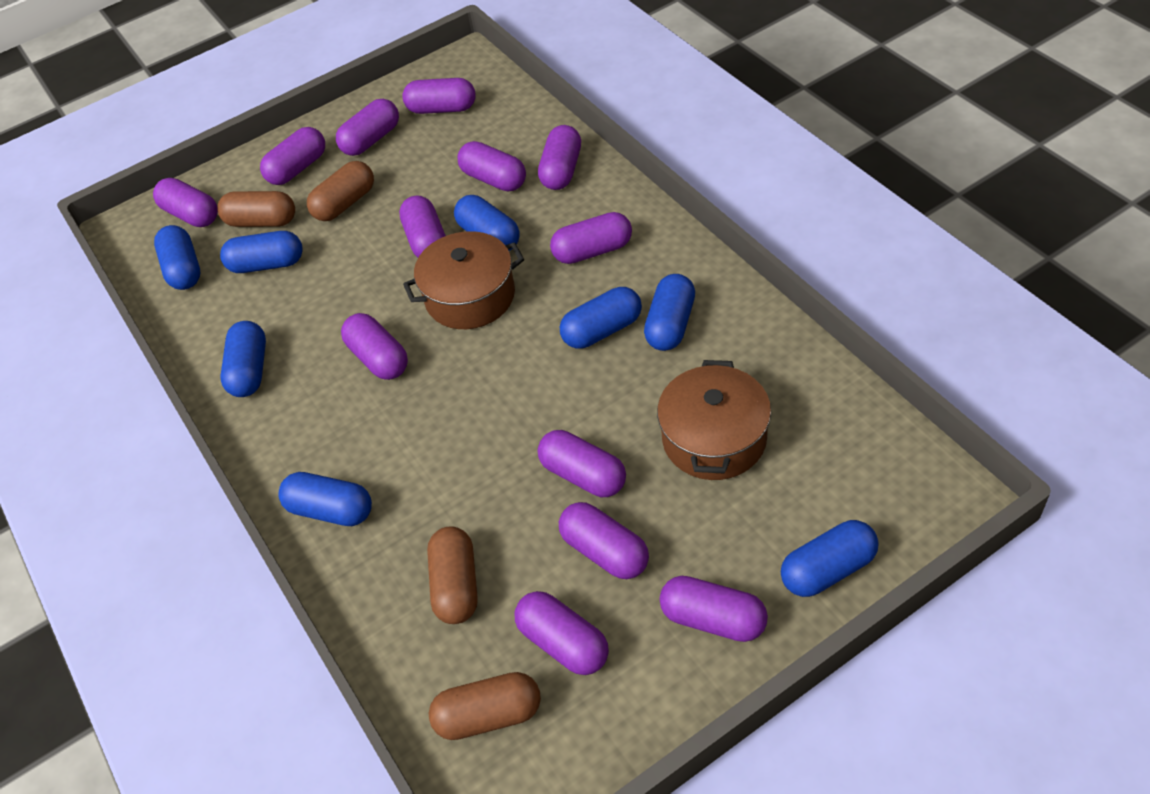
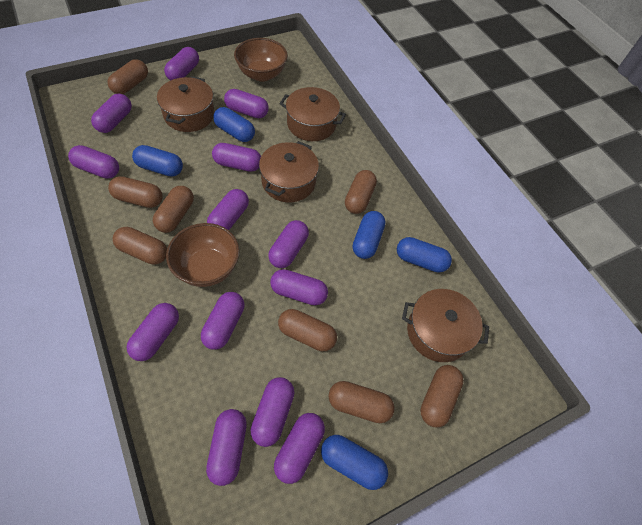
blue capsule: 8 -> 5
brown bowl: 0 -> 2
brown capsule: 4 -> 8
brown pot: 2 -> 4

